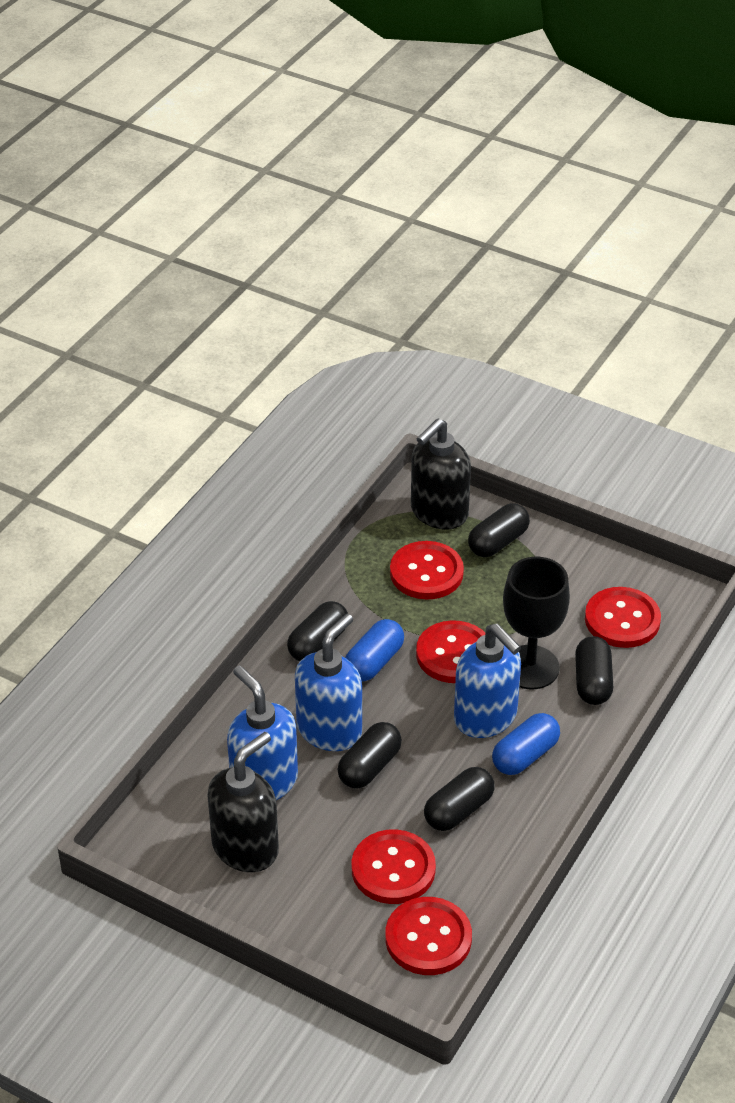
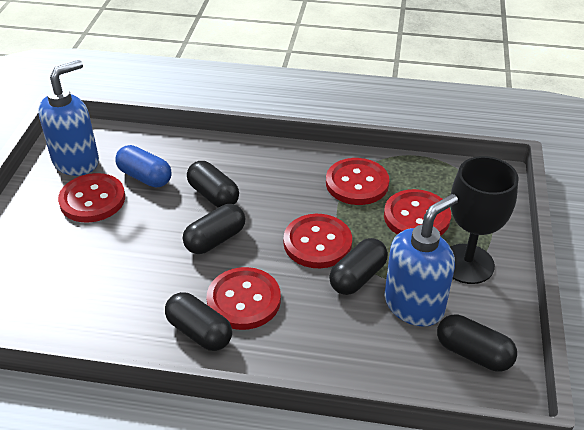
black soap dispenser: 2 -> 0
blue capsule: 2 -> 1
blue soap dispenser: 3 -> 2

